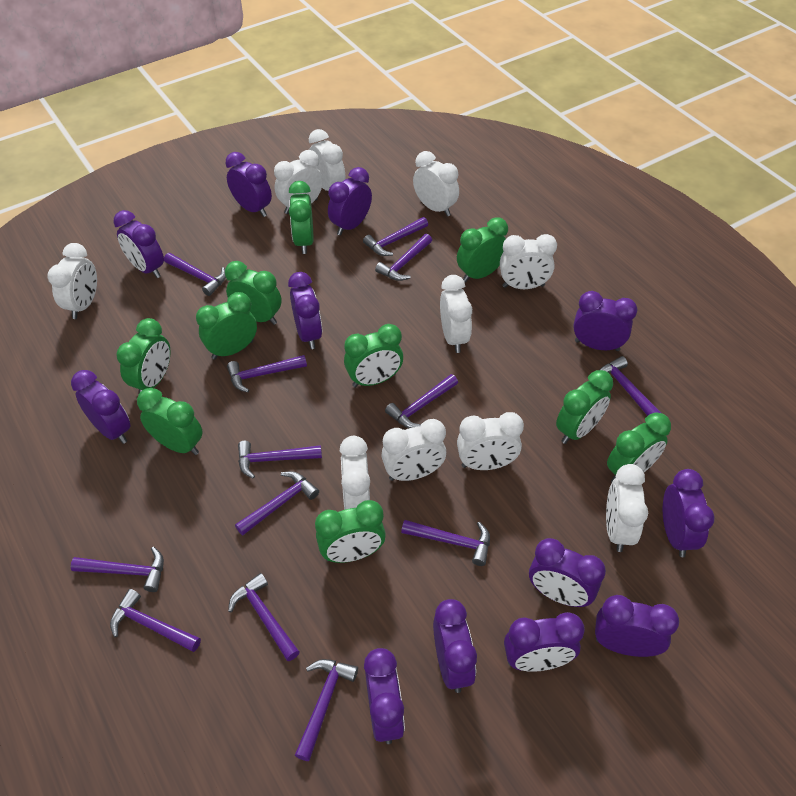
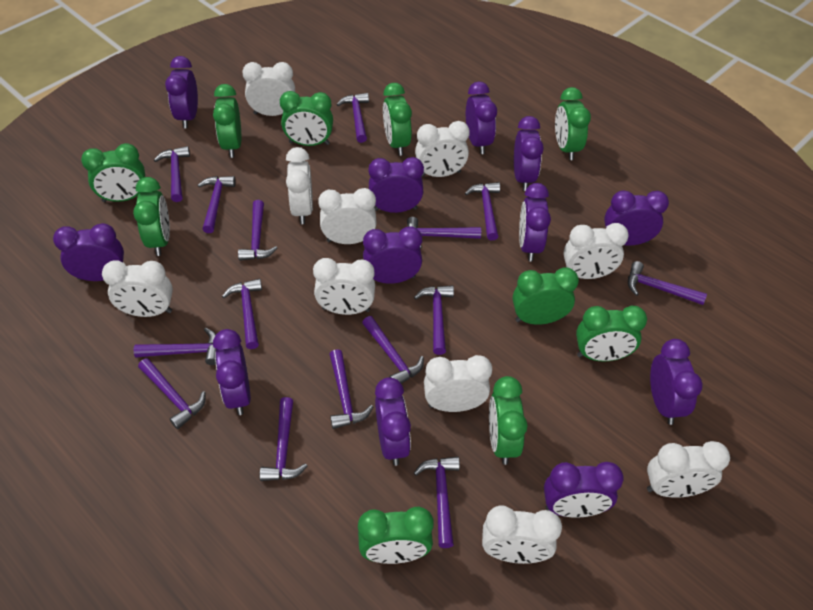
purple hammer: 13 -> 15

